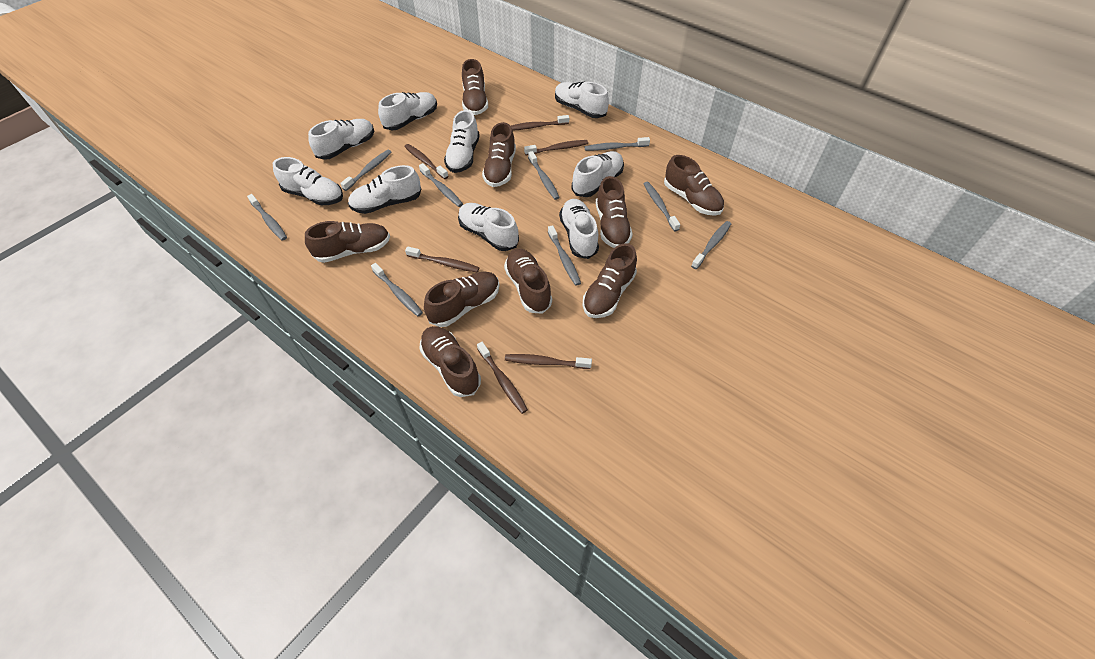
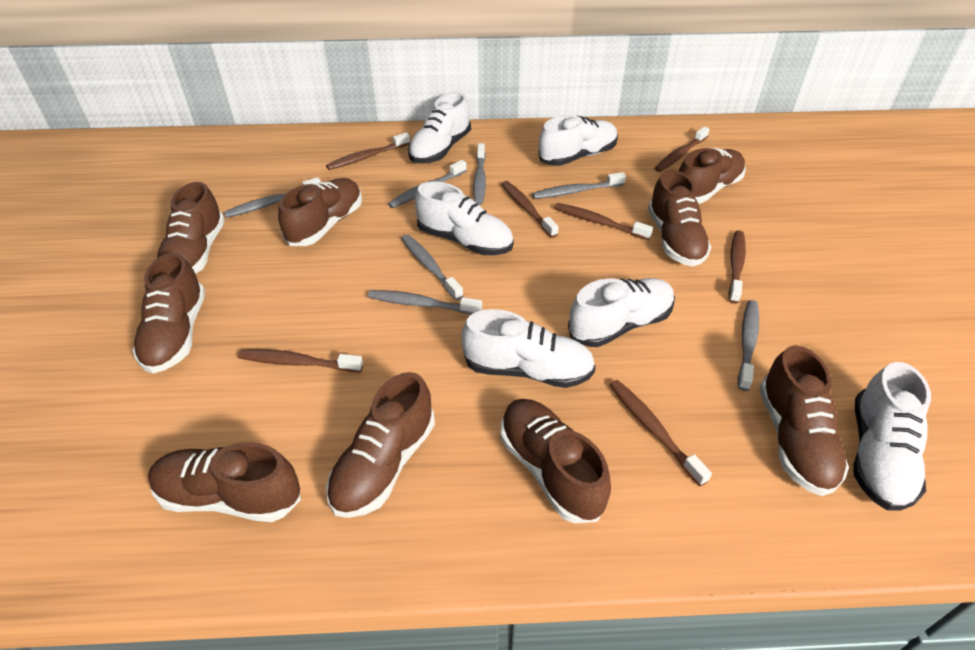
brown toothbrush: 6 -> 7
grey toothbrush: 9 -> 7
white shoe: 9 -> 6

